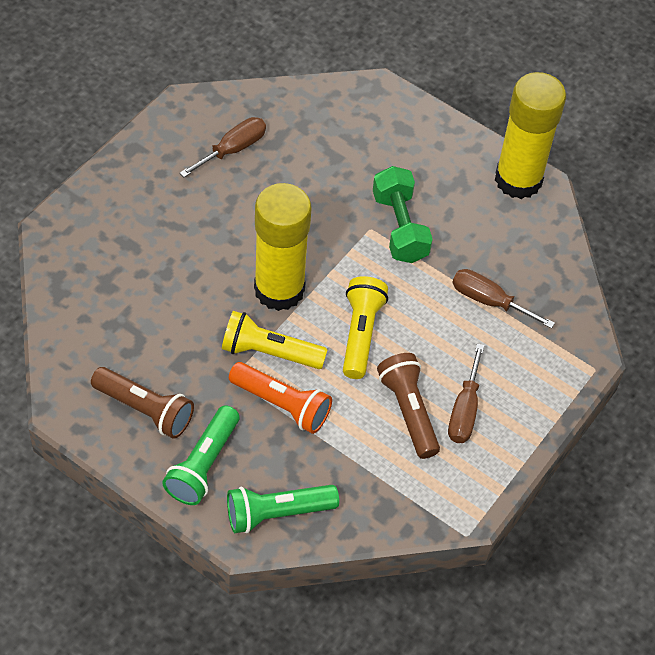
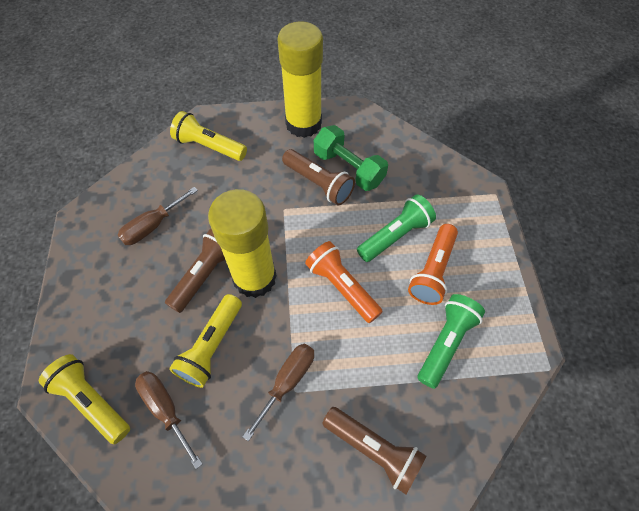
brown flashlight: 2 -> 3
orange flashlight: 1 -> 2
yellow flashlight: 2 -> 3

